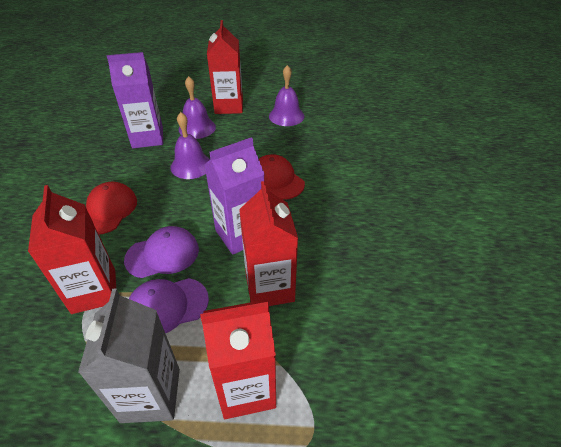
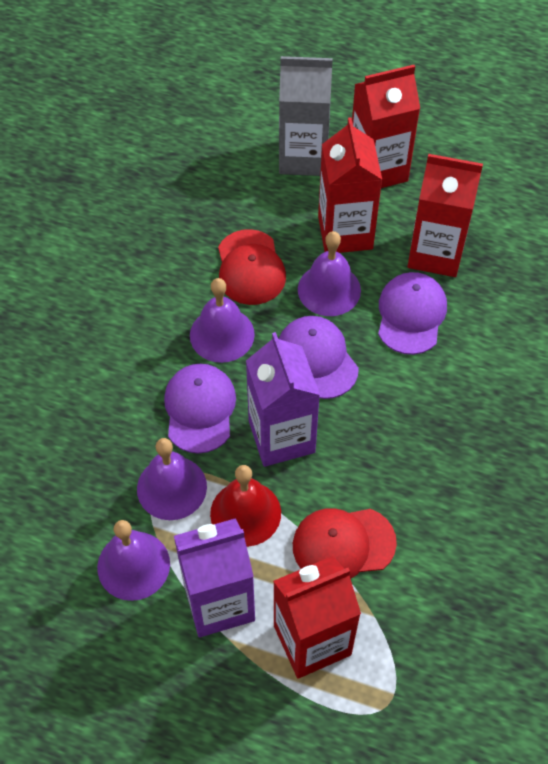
purple bell: 3 -> 4
purple cap: 2 -> 3
red bell: 0 -> 1

